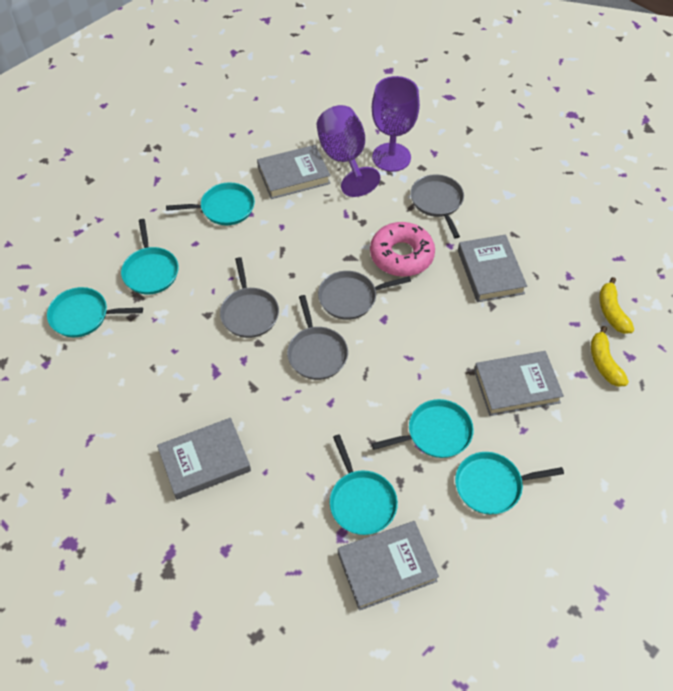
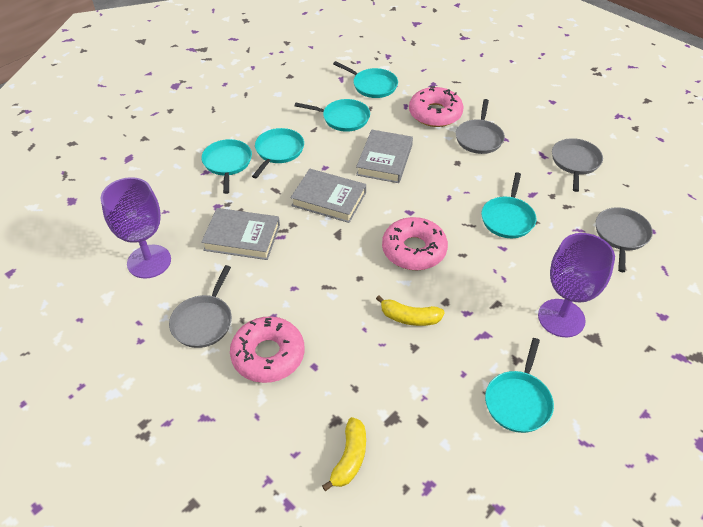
grey book: 5 -> 3
pink donut: 1 -> 3

